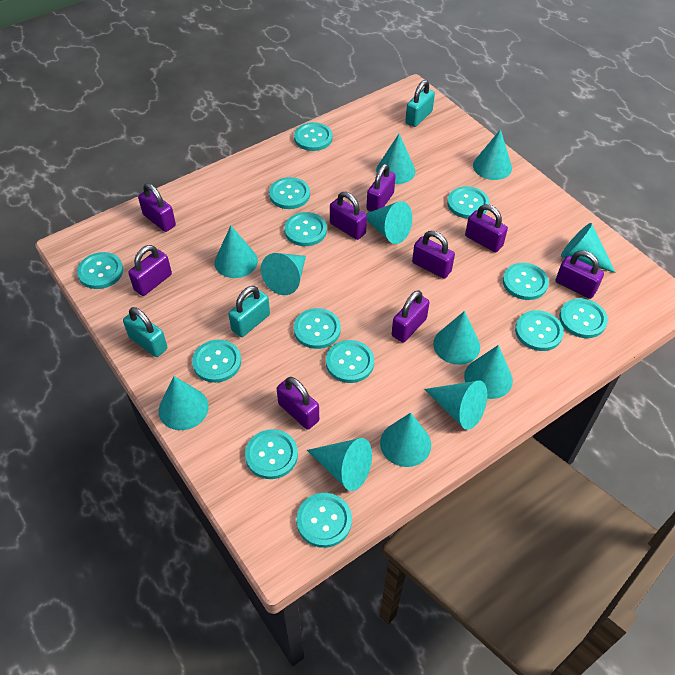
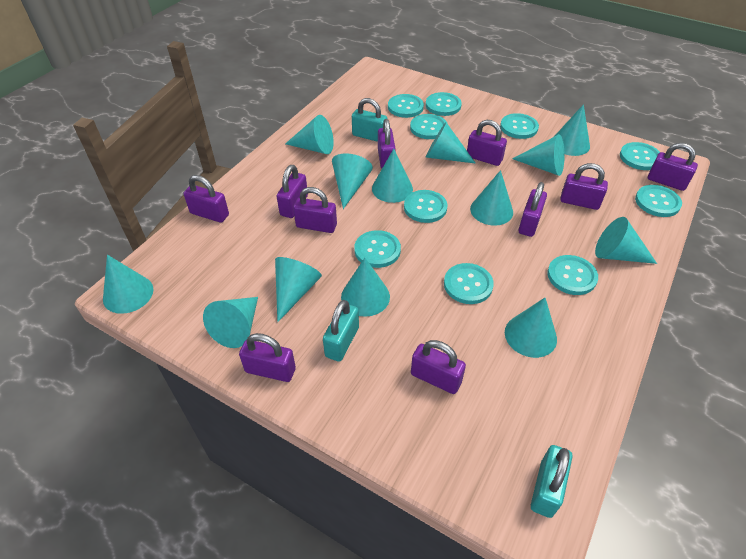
purple padlock: 9 -> 10
turquoise button: 13 -> 10
turquoise cone: 12 -> 13

